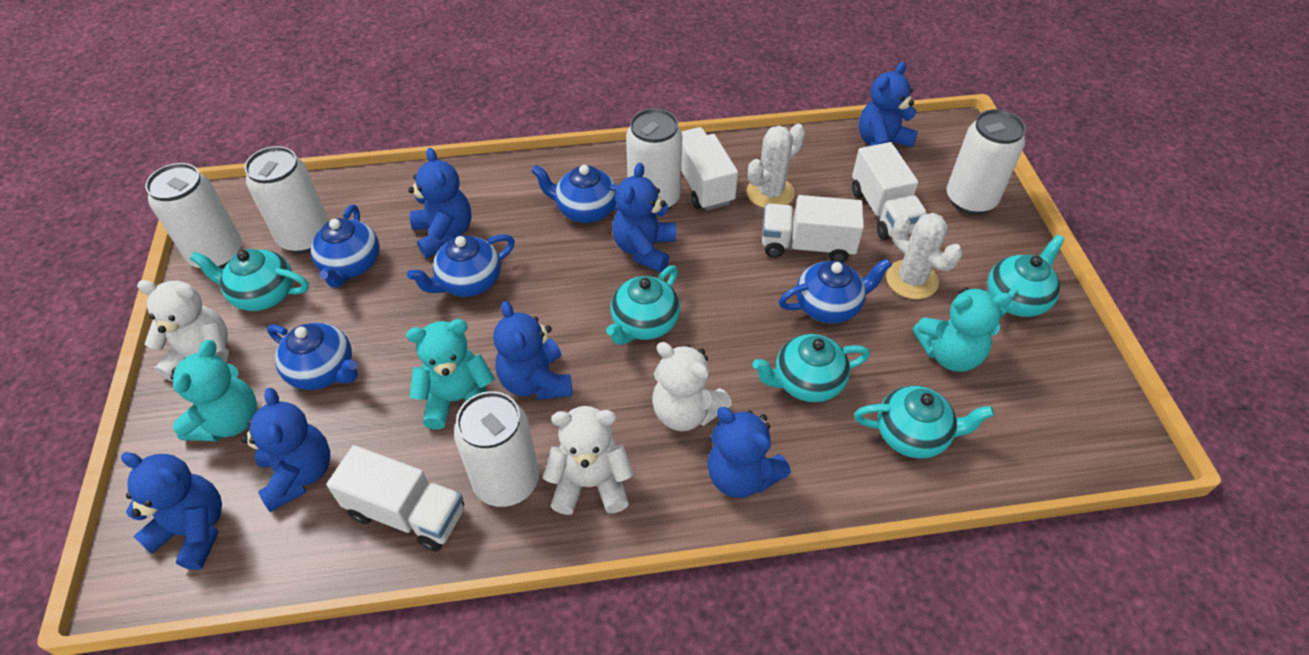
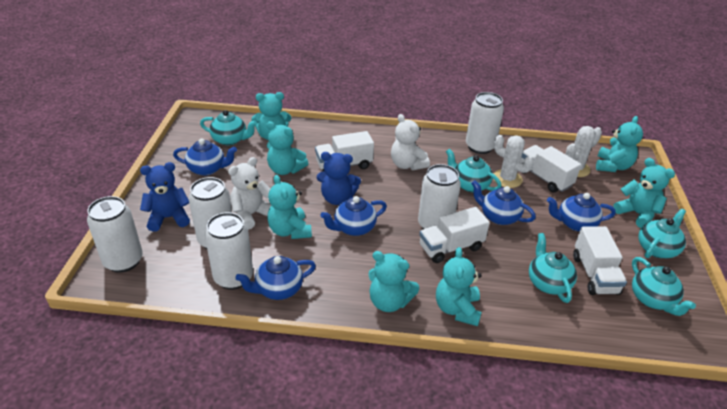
blue teddy bear: 7 -> 2
turquoise teddy bear: 3 -> 7
white teddy bear: 3 -> 2

